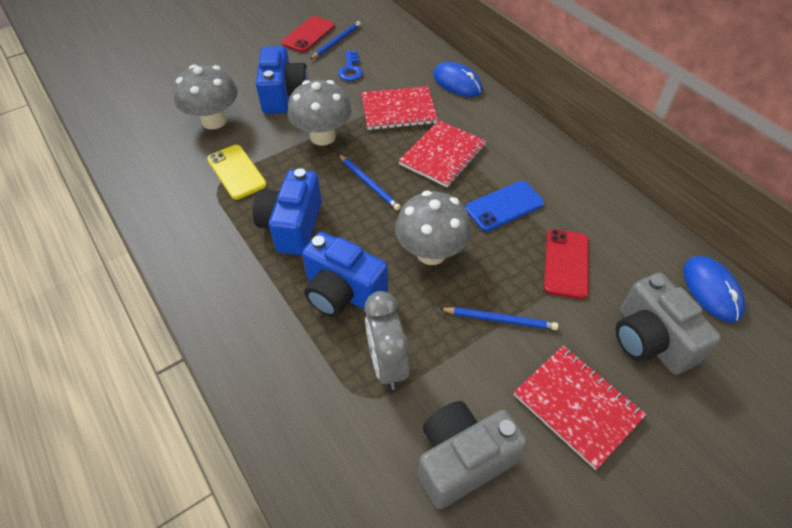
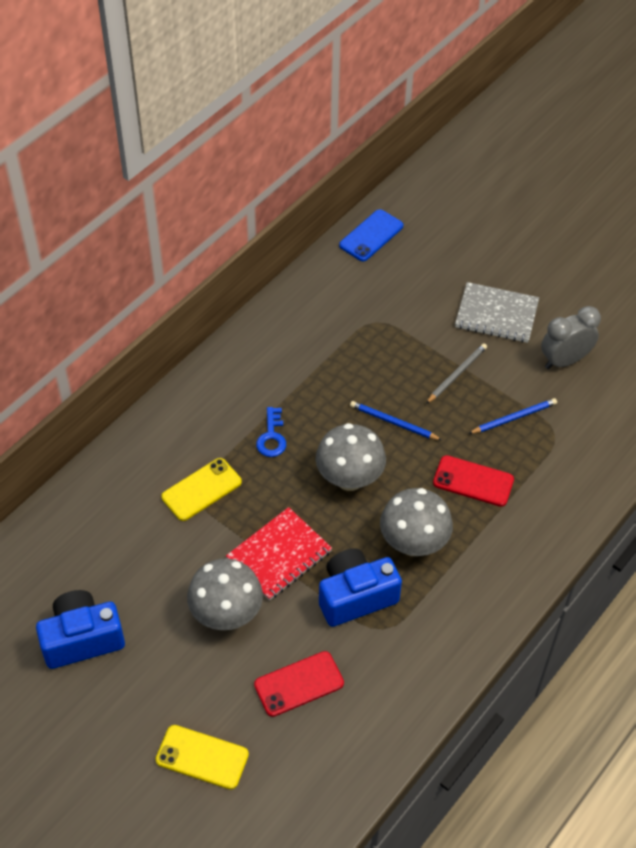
blue camera: 3 -> 2
blue mouse: 2 -> 0
blue pencil: 3 -> 2
grey camera: 2 -> 0
grey notebook: 0 -> 1
grey pencil: 0 -> 1
red notebook: 3 -> 1
yellow phone: 1 -> 2

